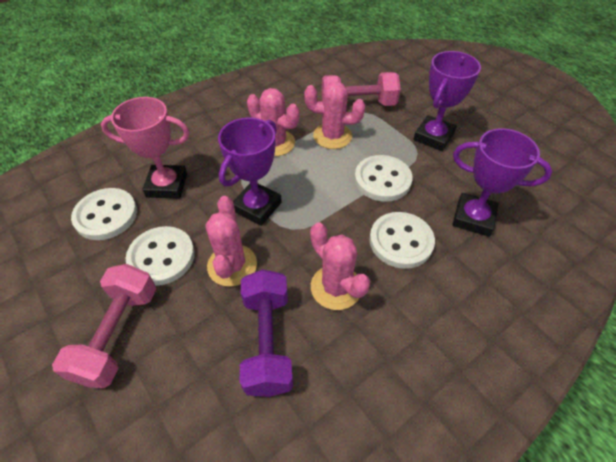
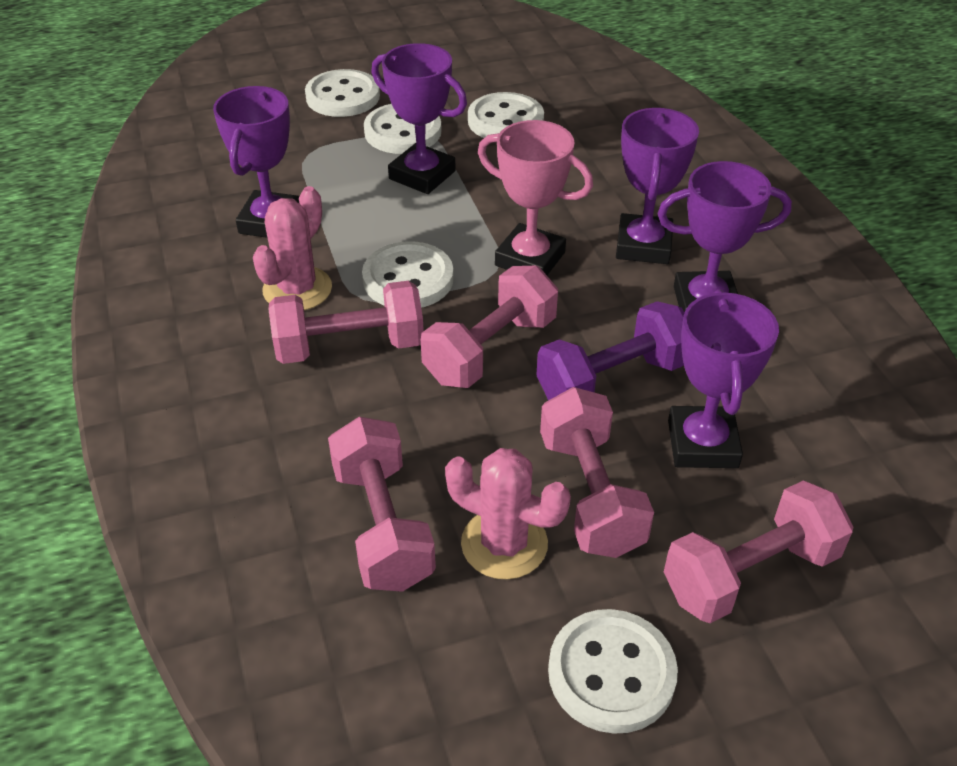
pink cactus: 4 -> 2
pink dumbbell: 2 -> 5
purple trophy: 3 -> 5
white button: 4 -> 5

